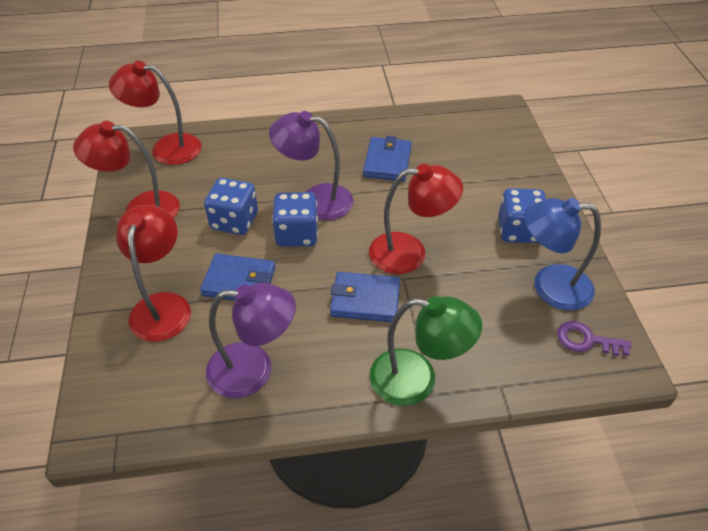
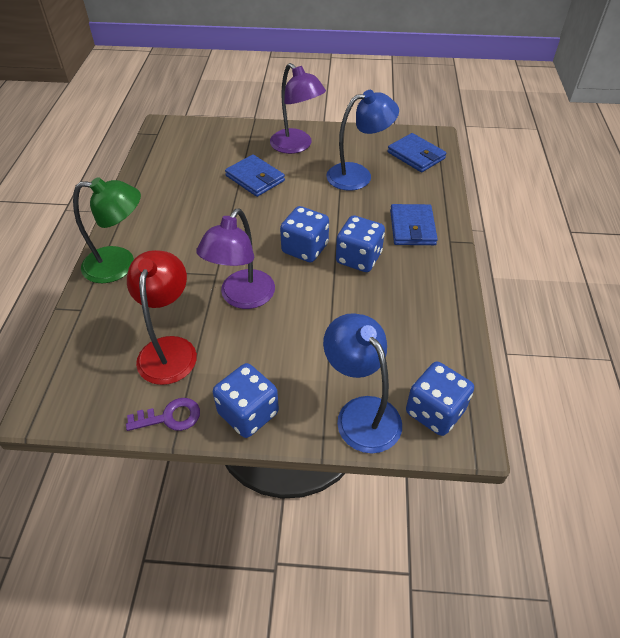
blue dice: 3 -> 4
blue lamp: 1 -> 2
red lamp: 4 -> 1

